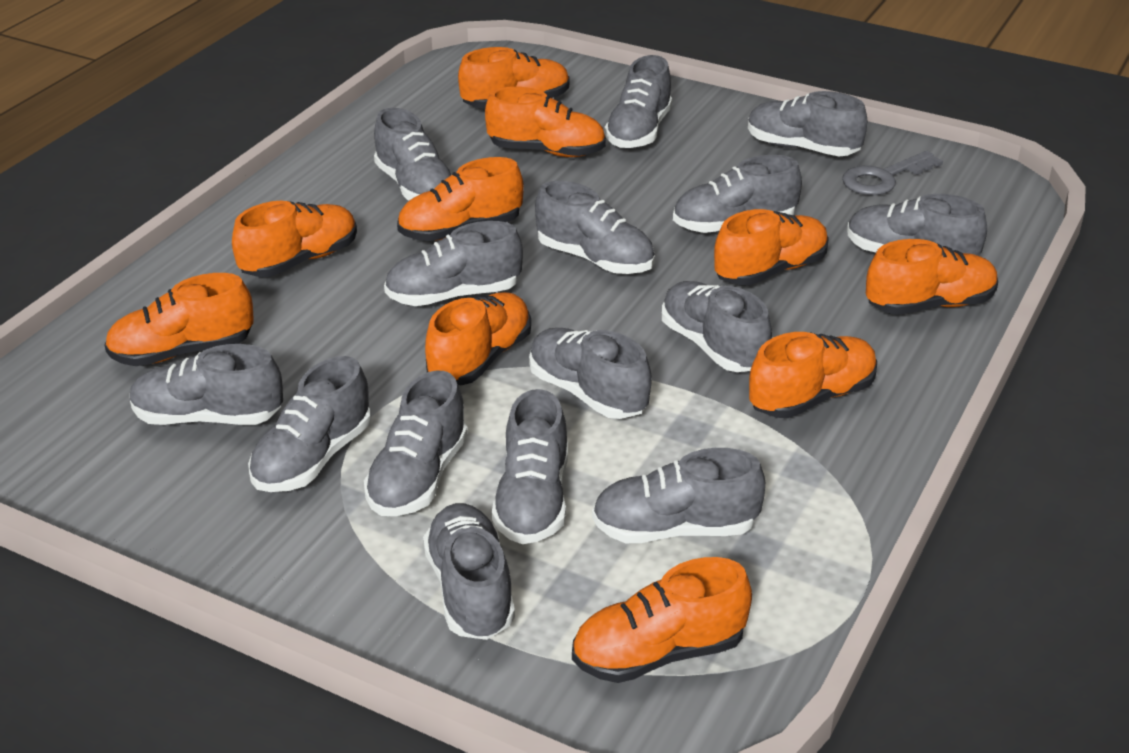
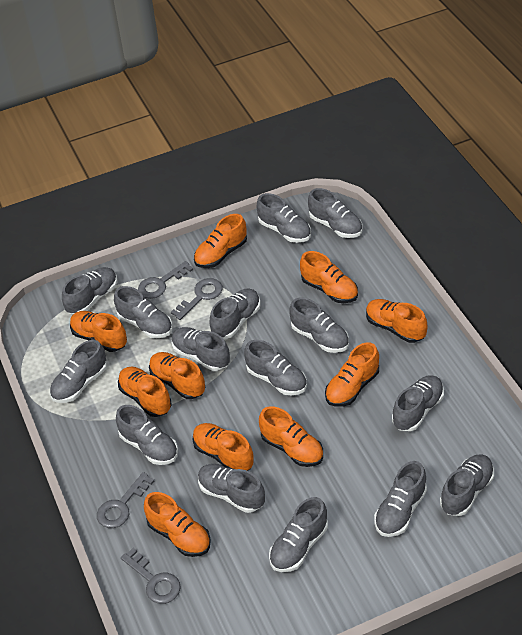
grey key: 1 -> 4

